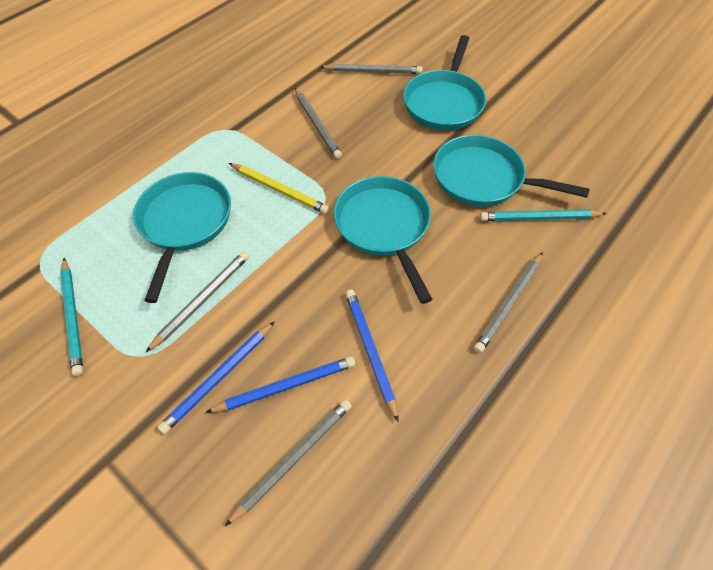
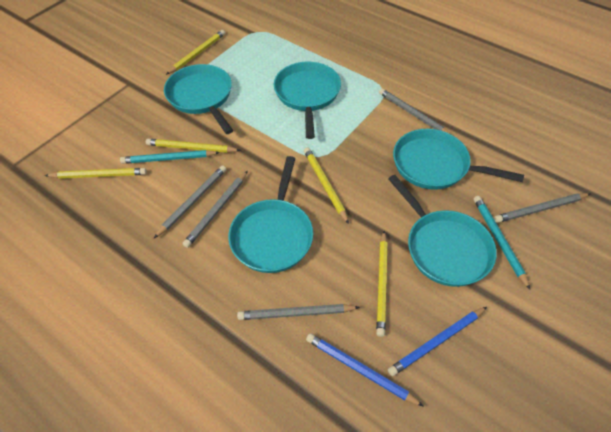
blue pencil: 3 -> 2
turquoise pan: 4 -> 5
yellow pencil: 1 -> 5

